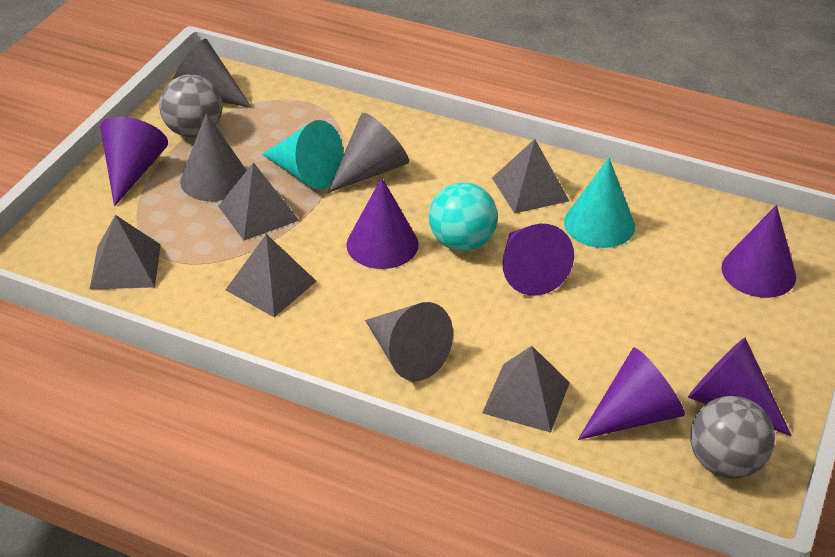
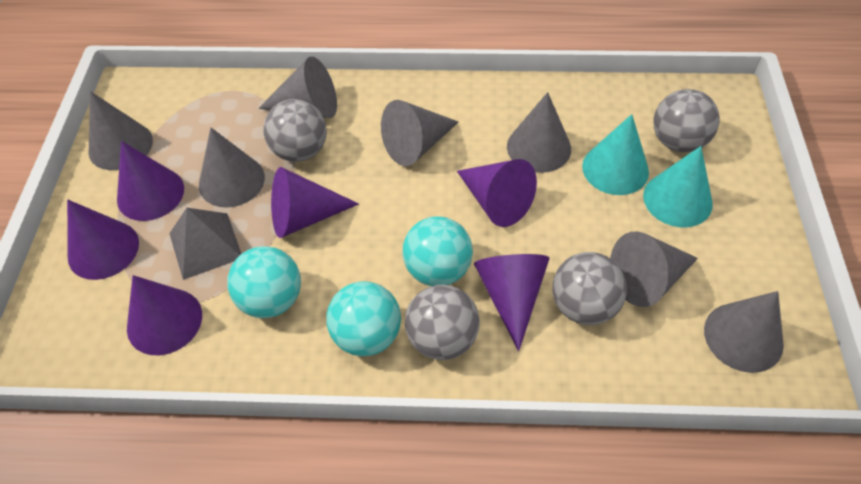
grey ball: 2 -> 4
grey cone: 4 -> 7
grey pyramid: 5 -> 1
turquoise ball: 1 -> 3

